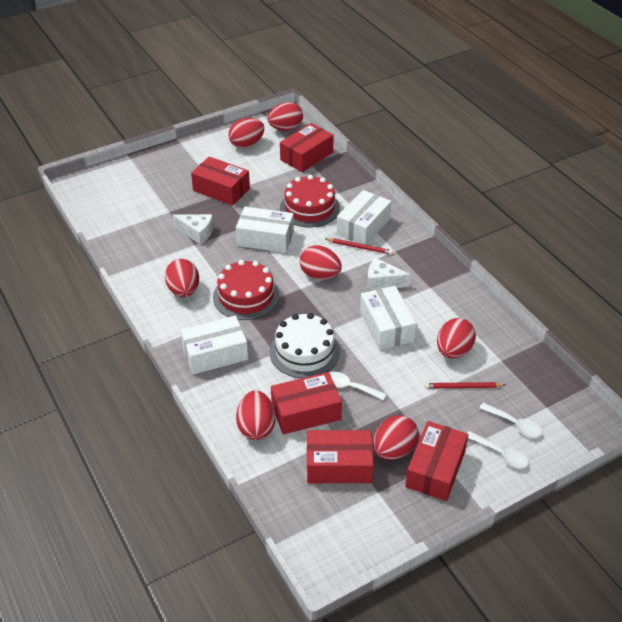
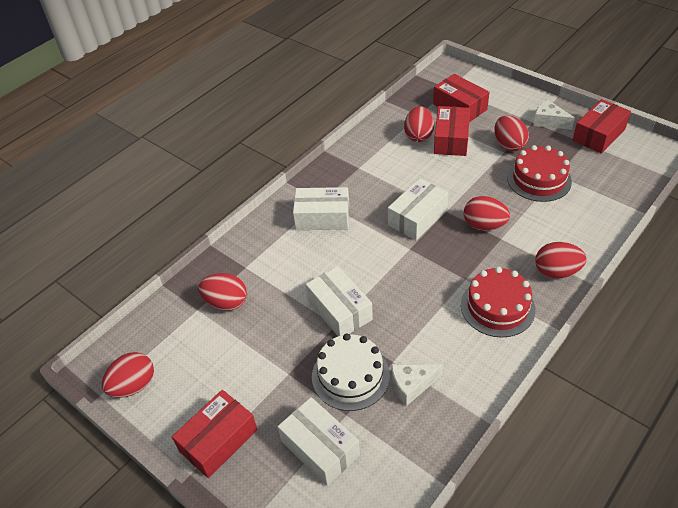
red box: 5 -> 4
red egg: 7 -> 6
red pencil: 2 -> 0
white spoon: 3 -> 0

